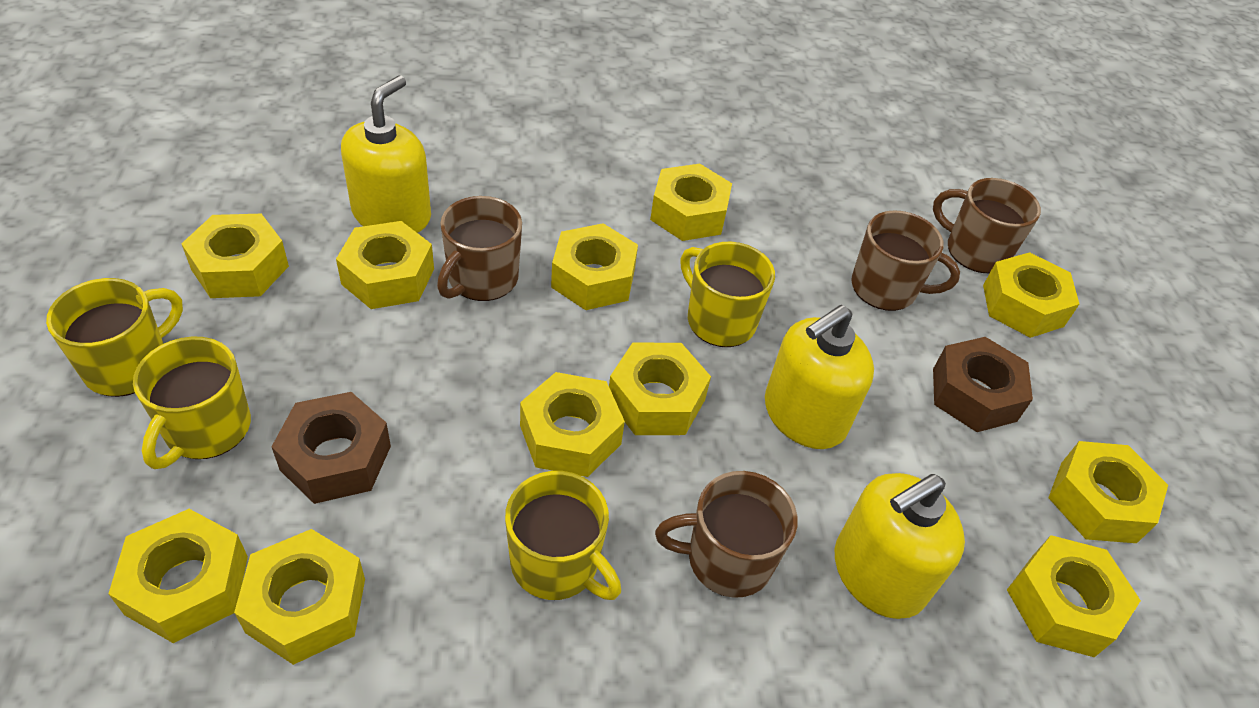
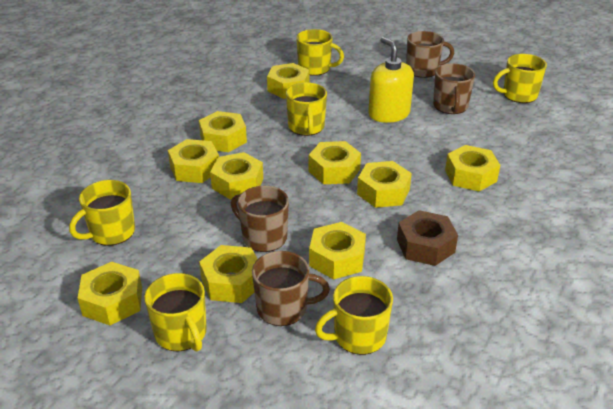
brown nut: 2 -> 1
yellow mug: 4 -> 6
yellow nut: 11 -> 10
yellow soap dispenser: 3 -> 1

